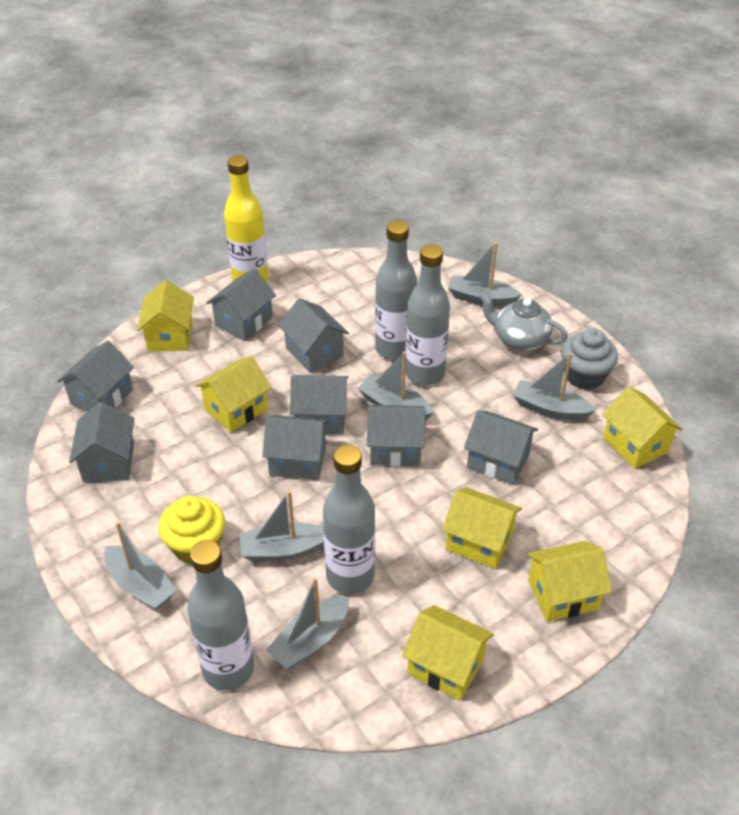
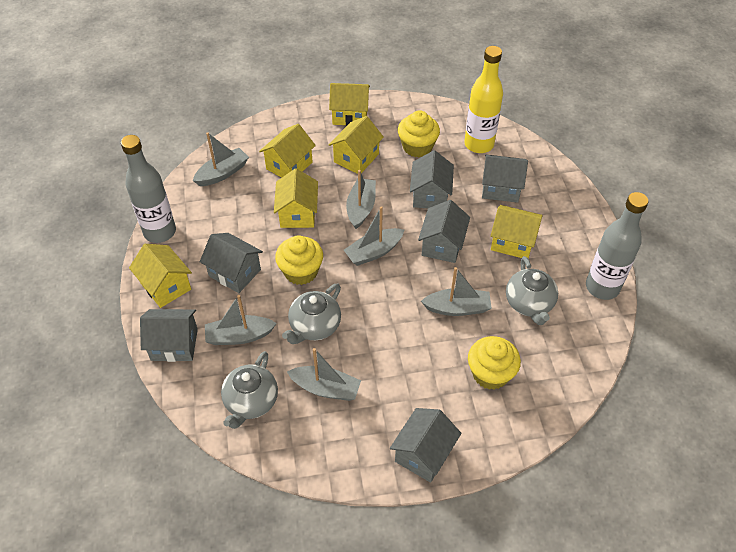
grey bottle: 4 -> 2
grey cupcake: 1 -> 0
grey house: 8 -> 6
grey teapot: 1 -> 3
yellow cupcake: 1 -> 3

